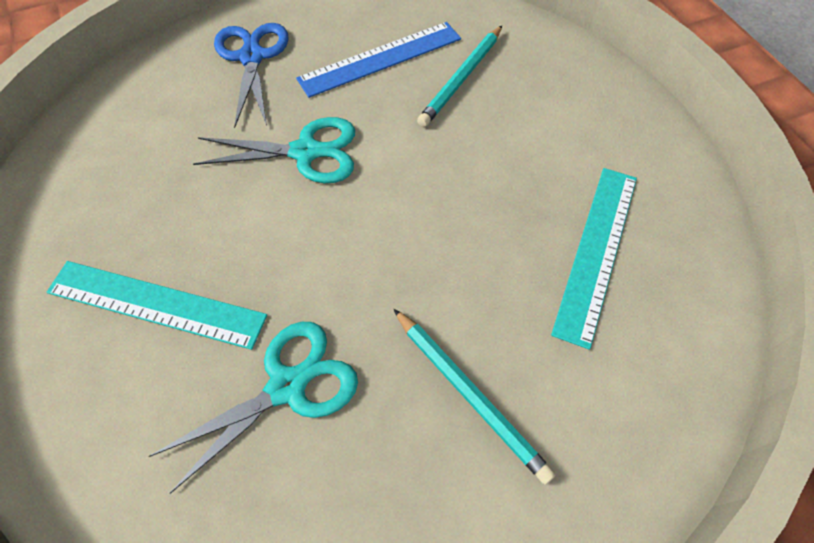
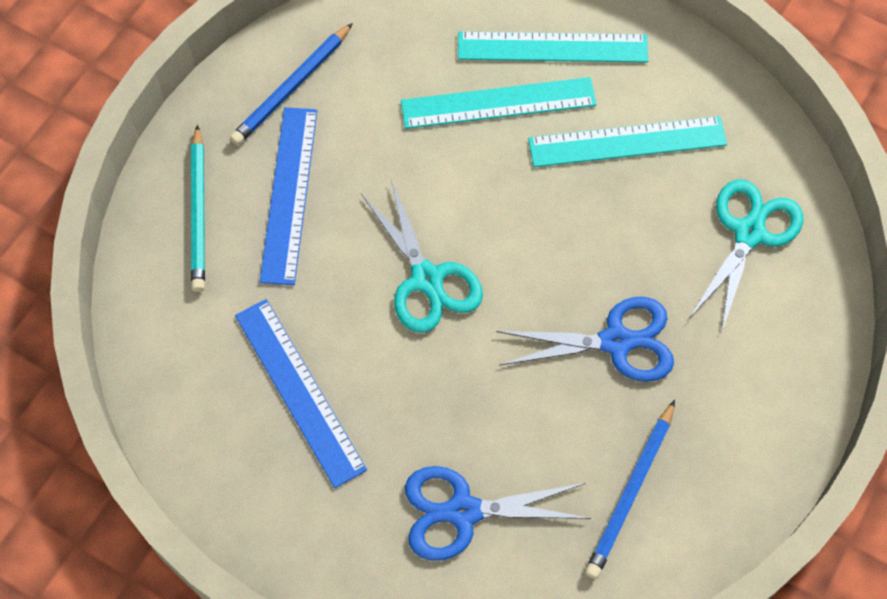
blue pencil: 0 -> 2
blue ruler: 1 -> 2
blue scissors: 1 -> 2
turquoise pencil: 2 -> 1
turquoise ruler: 2 -> 3

